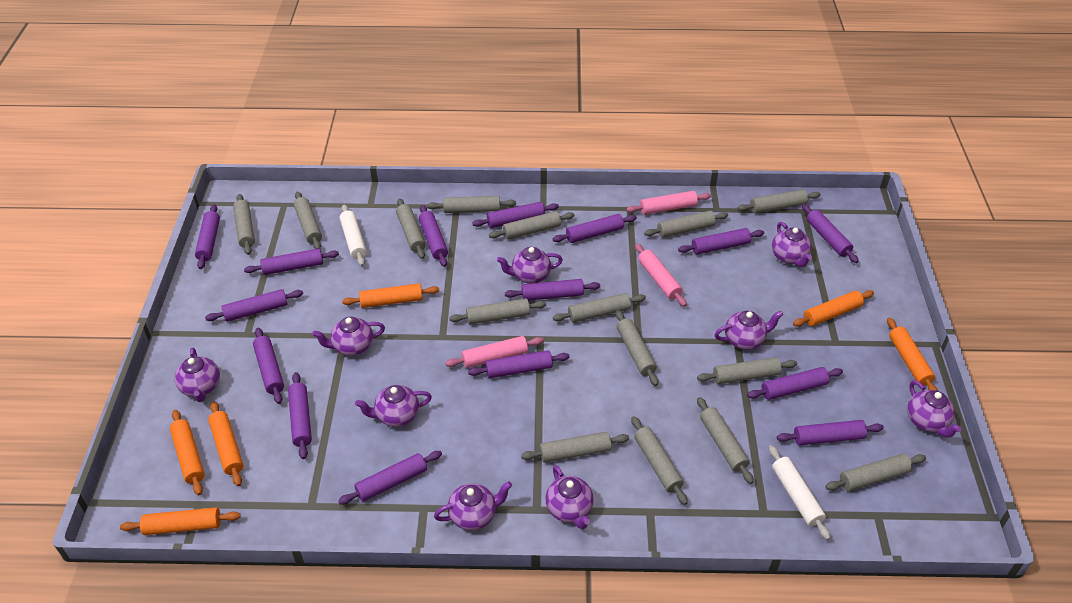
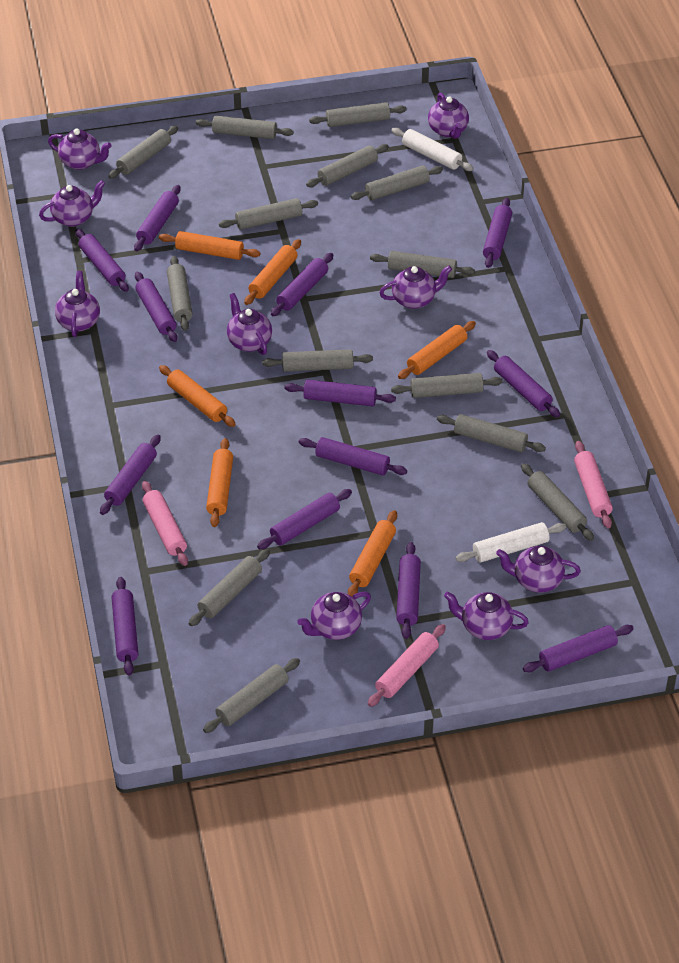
grey rolling pin: 15 -> 14
purple rolling pin: 15 -> 13

